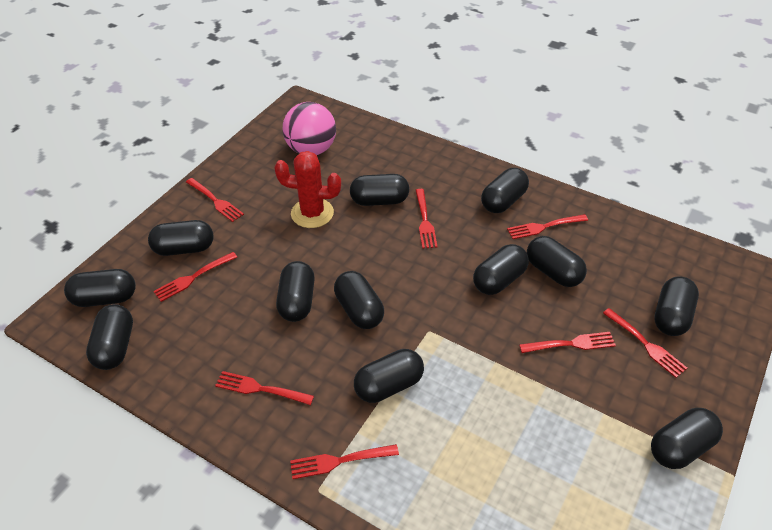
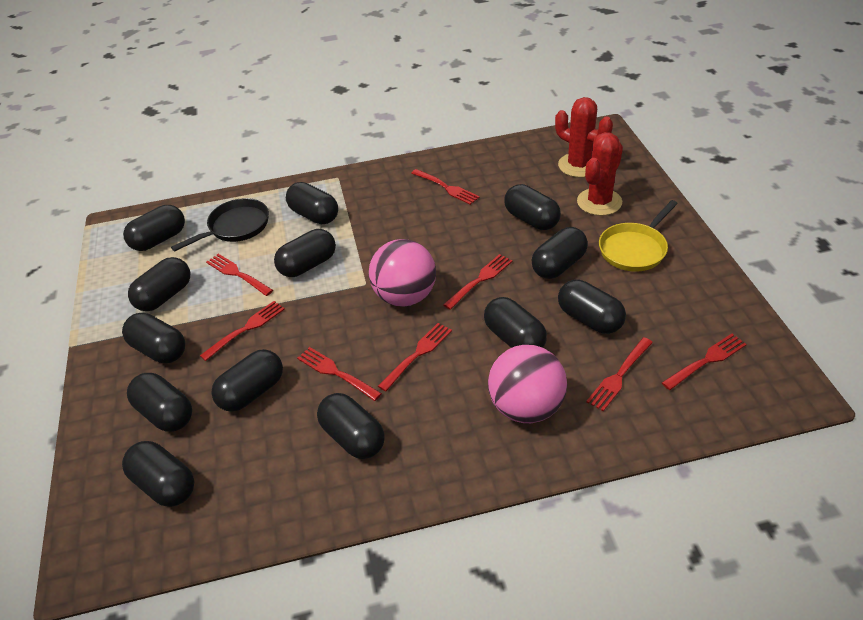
black capsule: 12 -> 13
black pan: 0 -> 1
pink ball: 1 -> 2
red cactus: 1 -> 2
yellow pan: 0 -> 1

